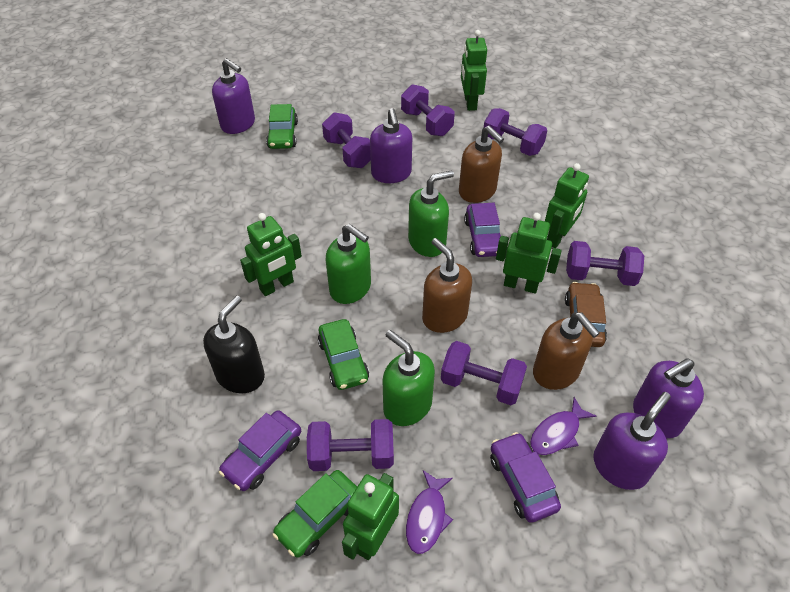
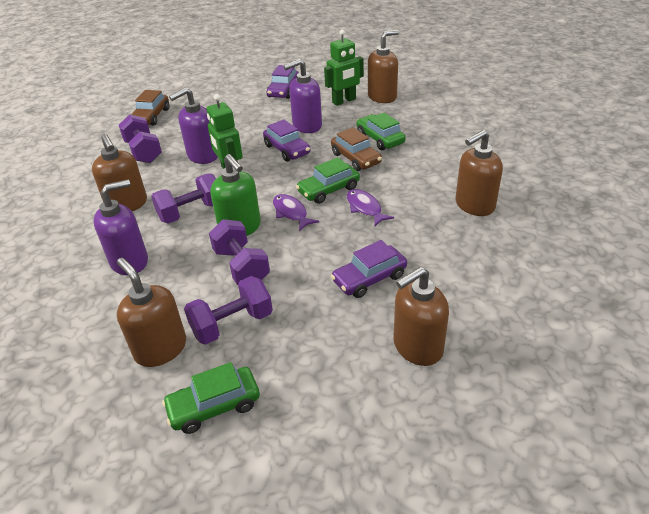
black soap dispenser: 1 -> 0
brown car: 1 -> 2
brown soap dispenser: 3 -> 5
green robot: 5 -> 2
green soap dispenser: 3 -> 1
purple dumbbell: 6 -> 4
purple soap dispenser: 4 -> 3

